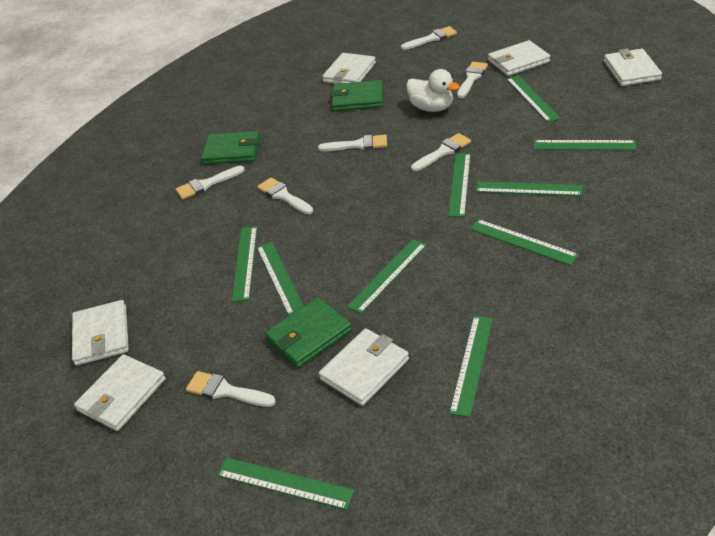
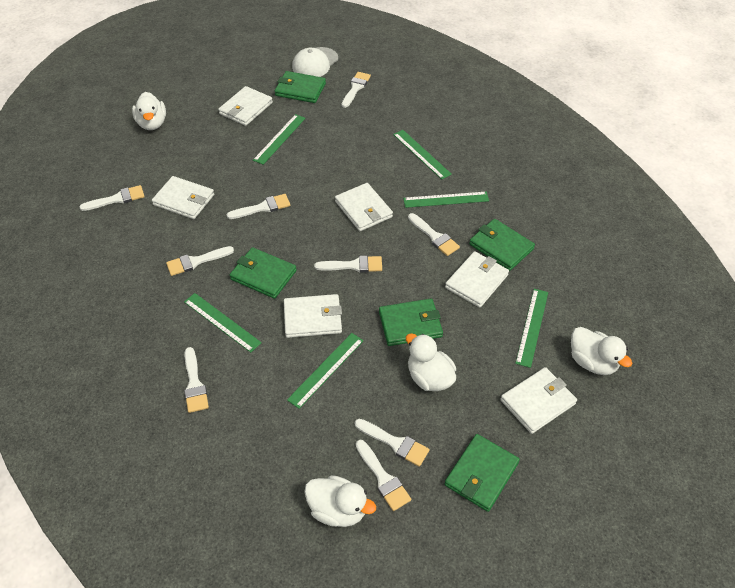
green ruler: 10 -> 6
green wallet: 3 -> 5
white brush: 7 -> 9
white cap: 0 -> 1
white duck: 1 -> 4

